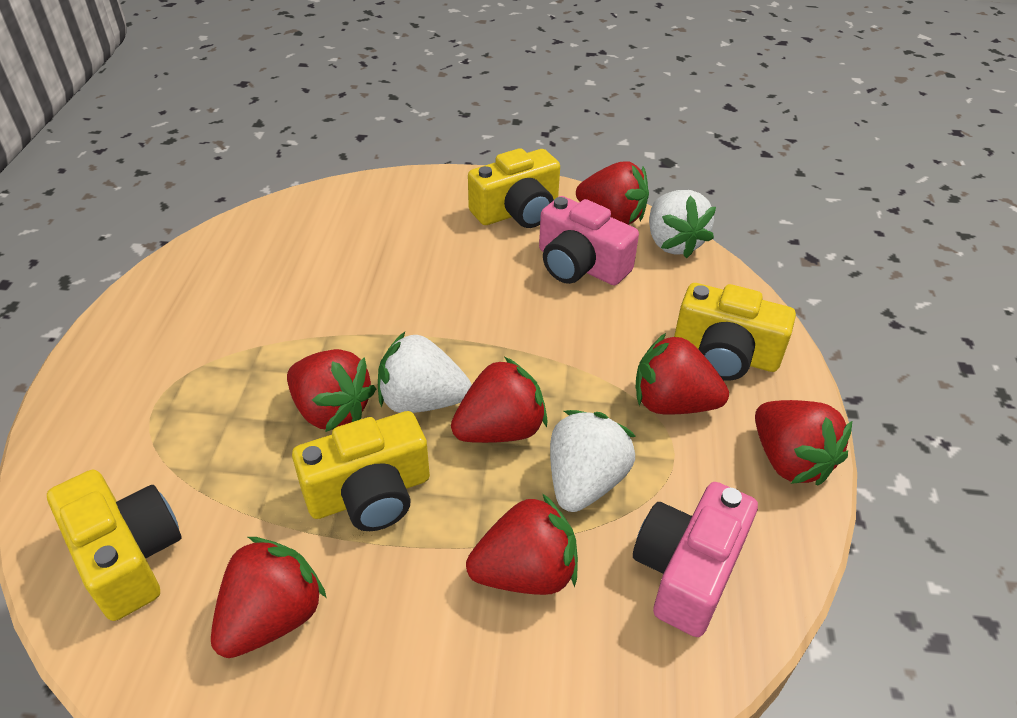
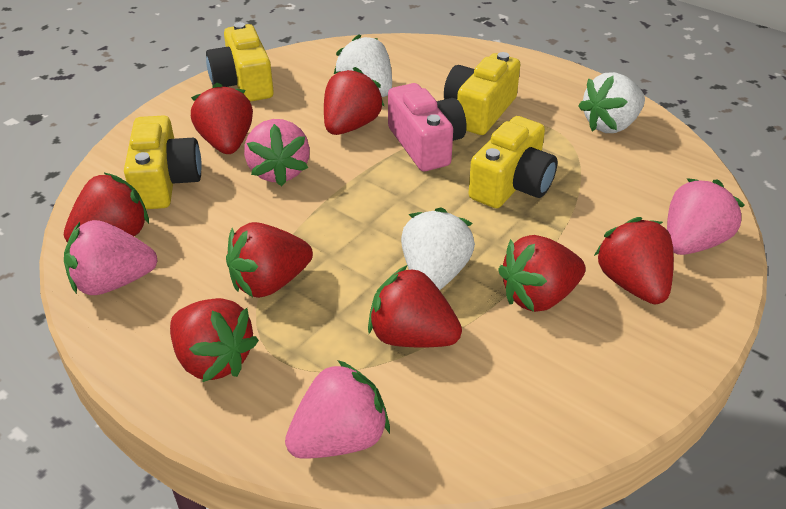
pink camera: 2 -> 1
pink strawberry: 0 -> 4
red strawberry: 7 -> 8

